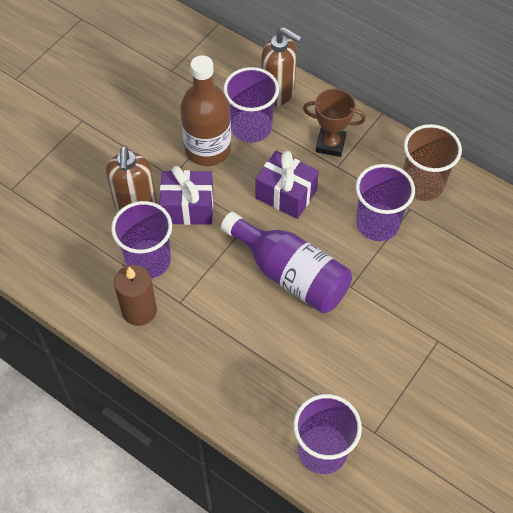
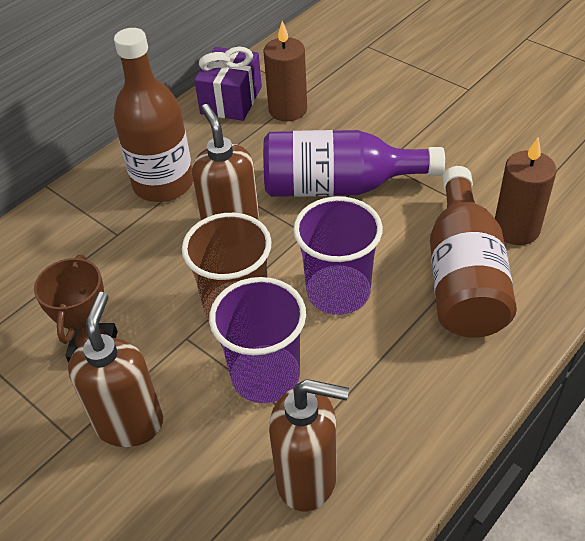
brown bottle: 1 -> 2
brown candle: 1 -> 2
brown soap dispenser: 2 -> 3
purple cup: 4 -> 2
purple gift: 2 -> 1

